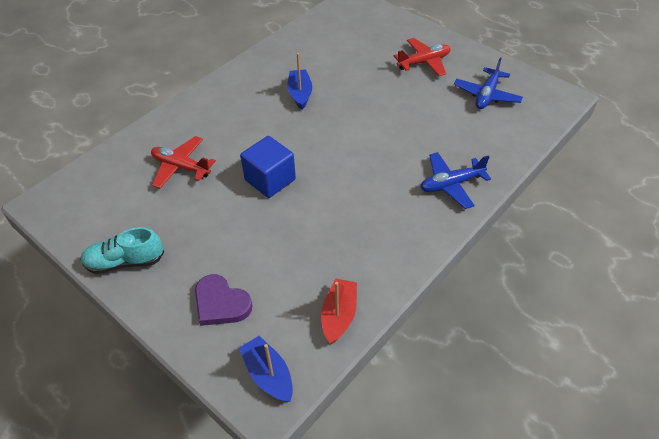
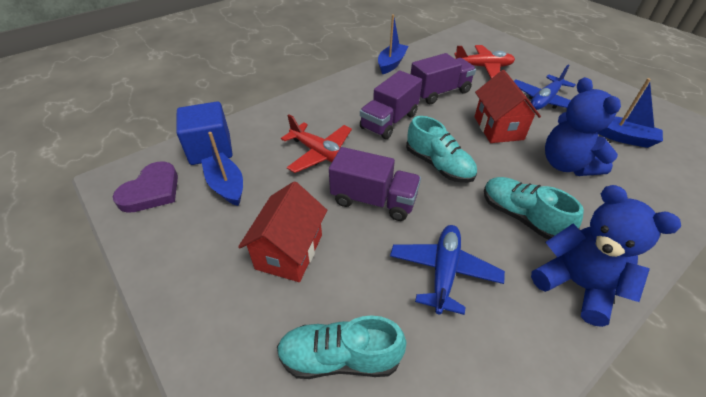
blue boat: 2 -> 3
blue teddy bear: 0 -> 2
purple truck: 0 -> 3
red boat: 1 -> 0
red house: 0 -> 2
turquoise shoe: 1 -> 3

